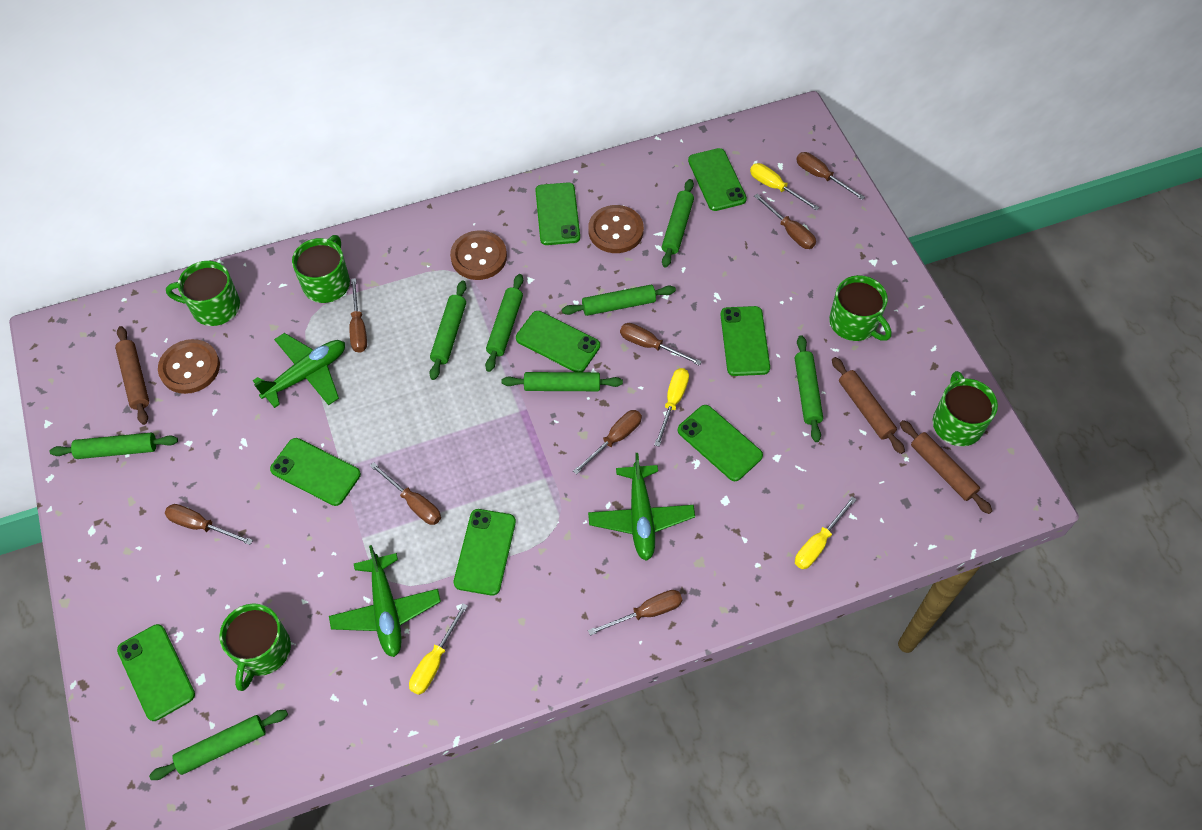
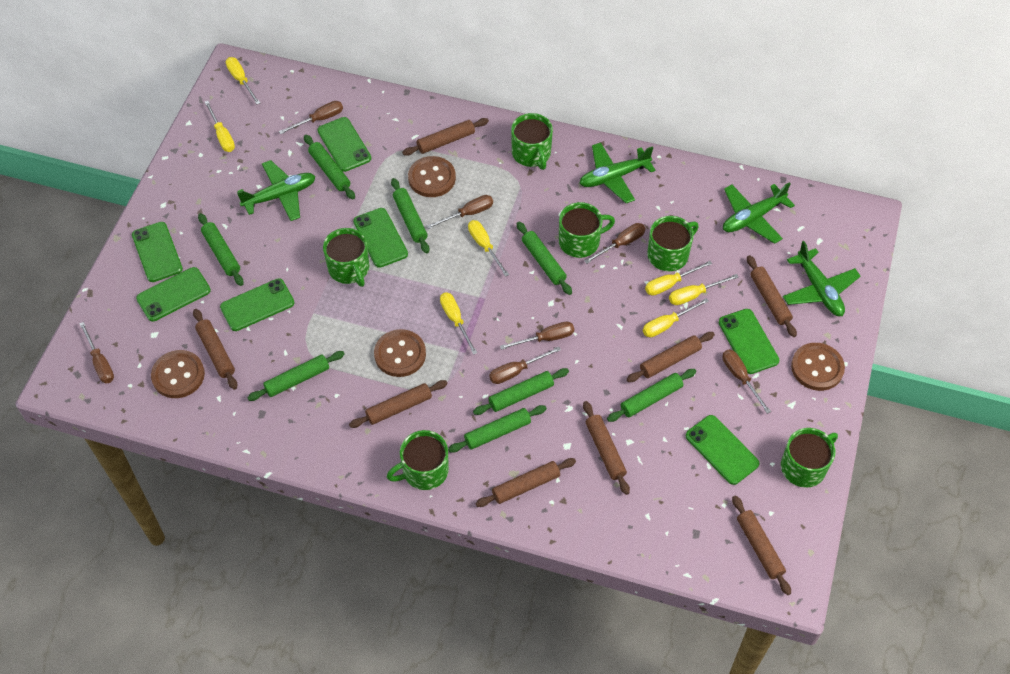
brown button: 3 -> 4
brown rolling pin: 3 -> 8
brown screwdriver: 8 -> 7
green mug: 5 -> 6
green phone: 8 -> 7
green plane: 3 -> 4
yellow screwdriver: 4 -> 7

